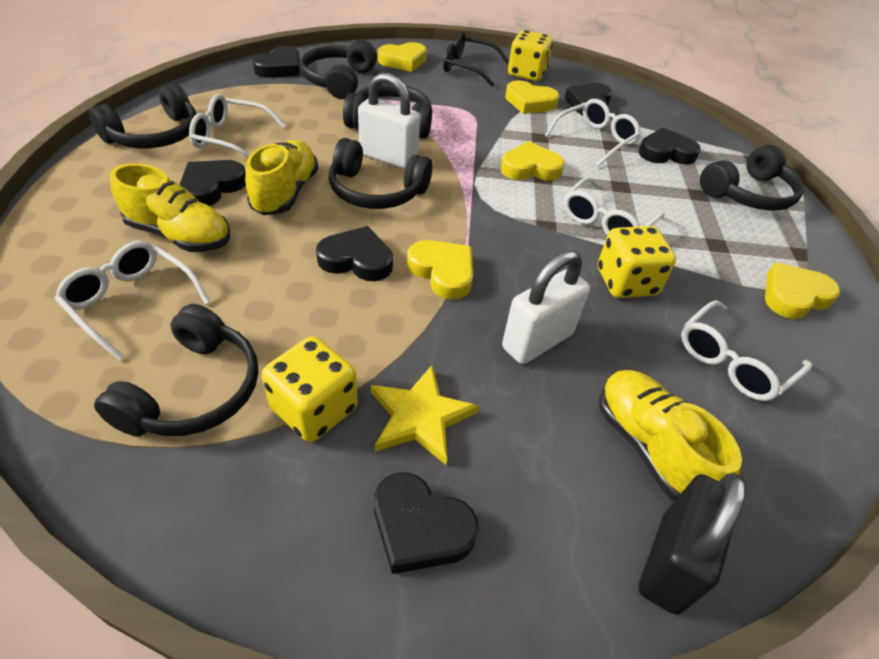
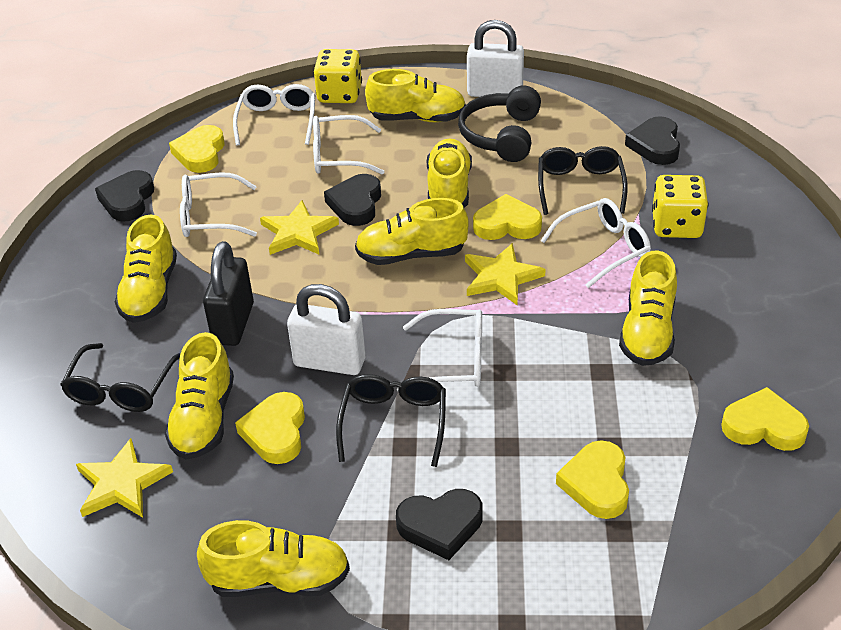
black glasses: 1 -> 3
black headphones: 6 -> 1
black heart: 6 -> 4
yellow dice: 3 -> 2
yellow shoe: 3 -> 7
yellow star: 1 -> 3

